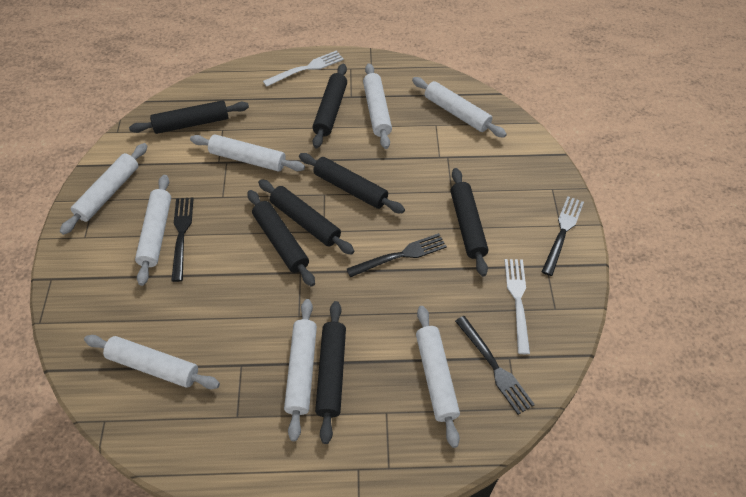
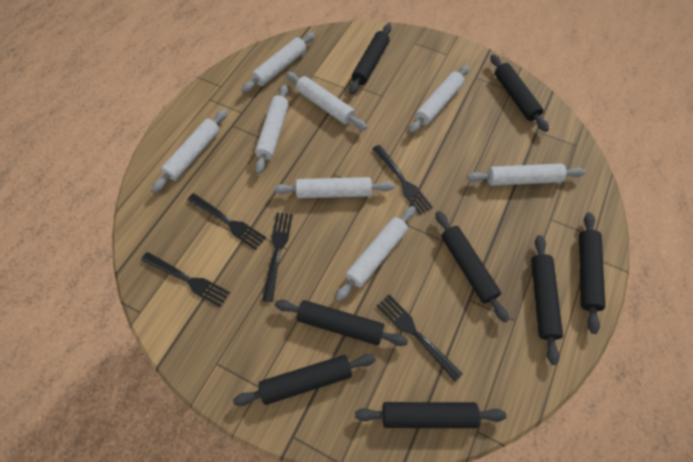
black fork: 4 -> 5
black rolling pin: 7 -> 8
white fork: 2 -> 0

